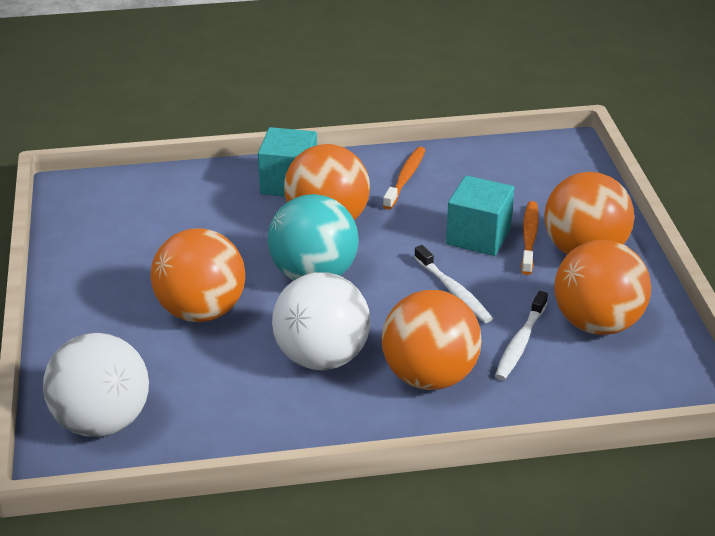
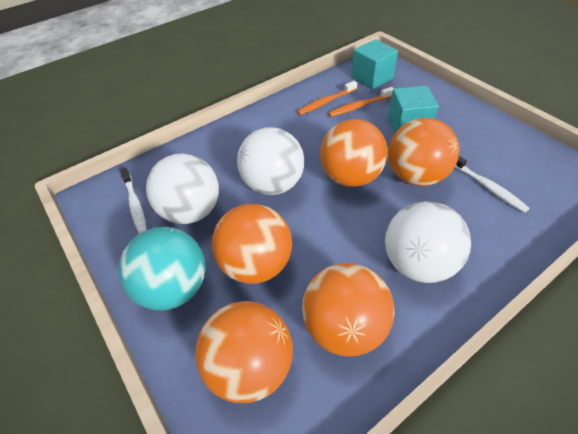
white ball: 2 -> 3

